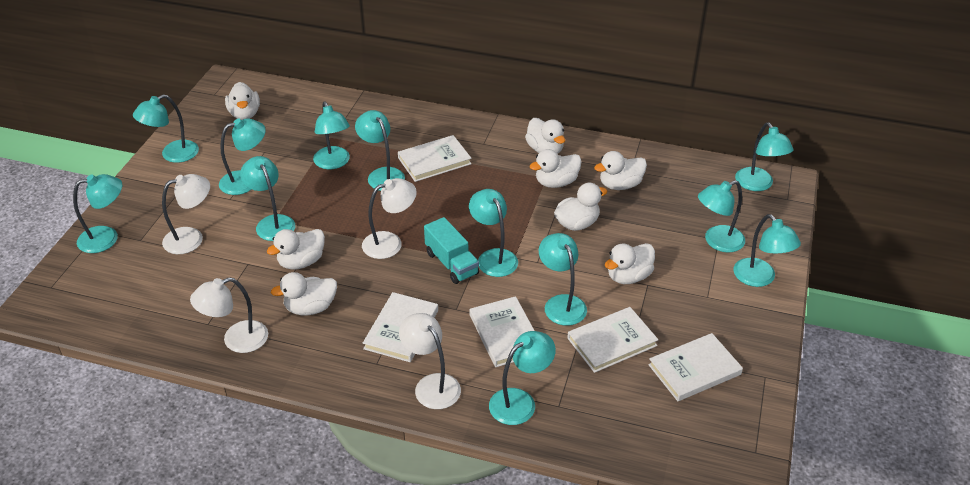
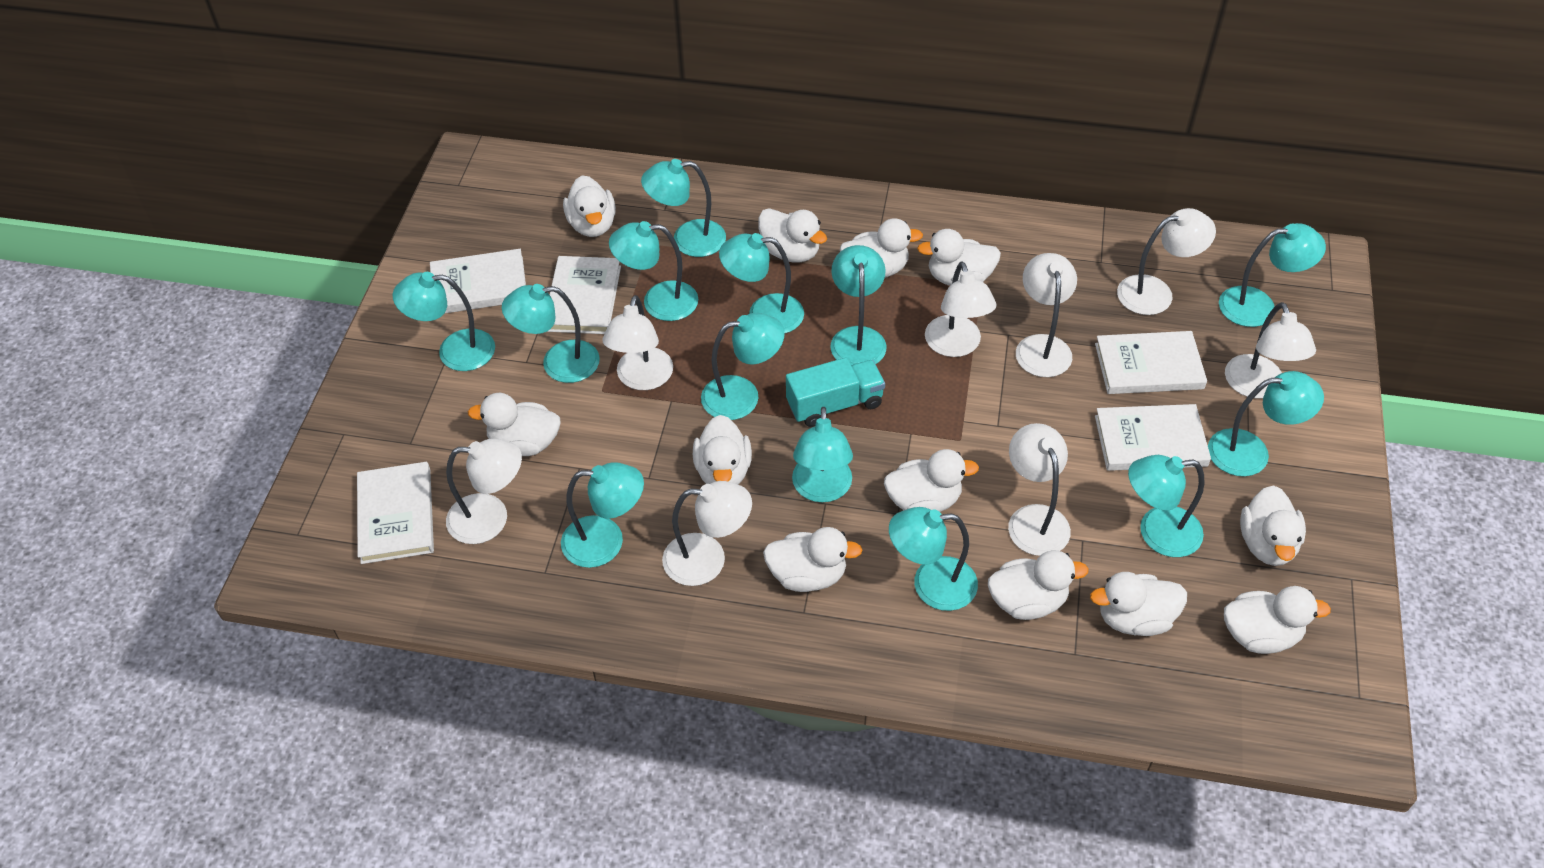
turquoise lamp: 12 -> 13
white duck: 8 -> 12
white lamp: 4 -> 8

